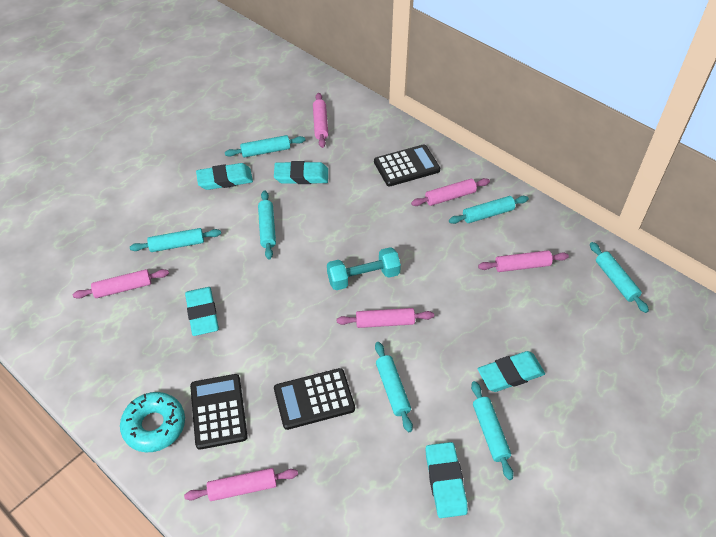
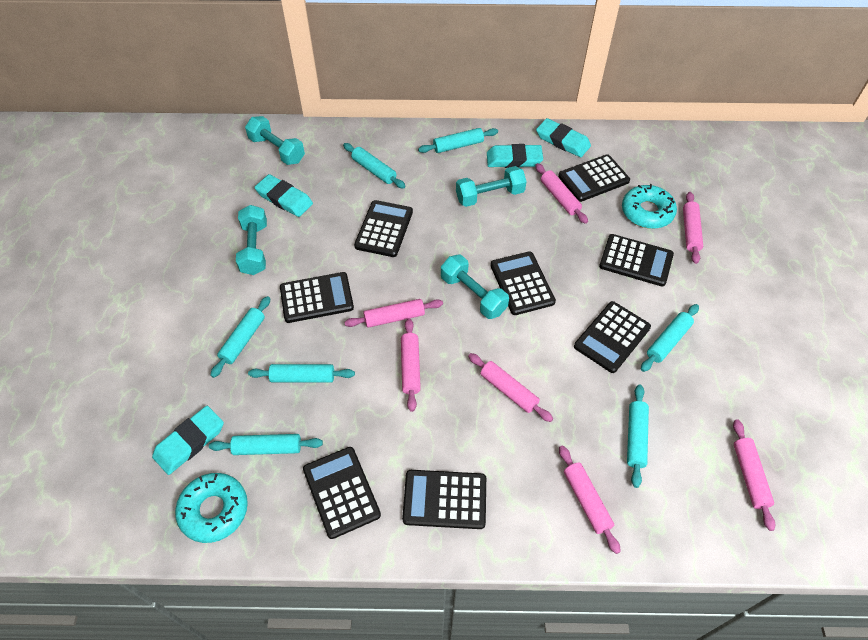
black calculator: 3 -> 8
pink rolling pin: 6 -> 7
turquoise donut: 1 -> 2
turquoise dumbbell: 1 -> 4
turquoise eraser: 5 -> 4

